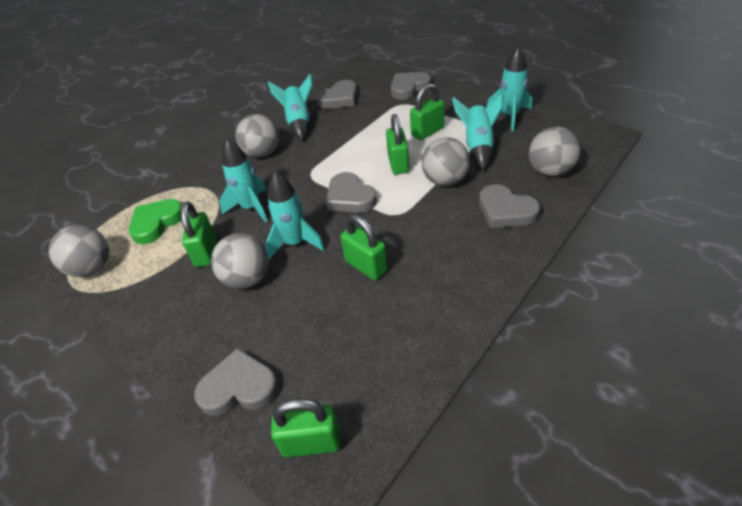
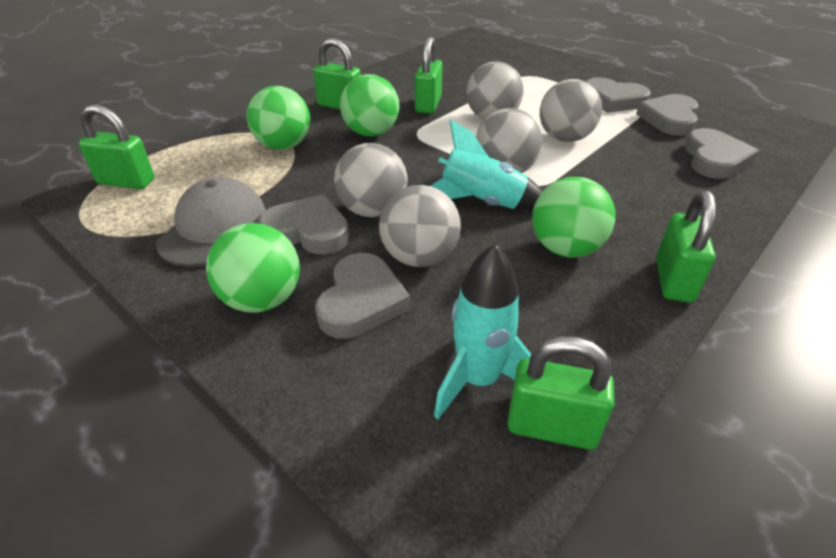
green ball: 0 -> 4
green heart: 1 -> 0
grey cap: 0 -> 1
turquoise rocket: 5 -> 2

